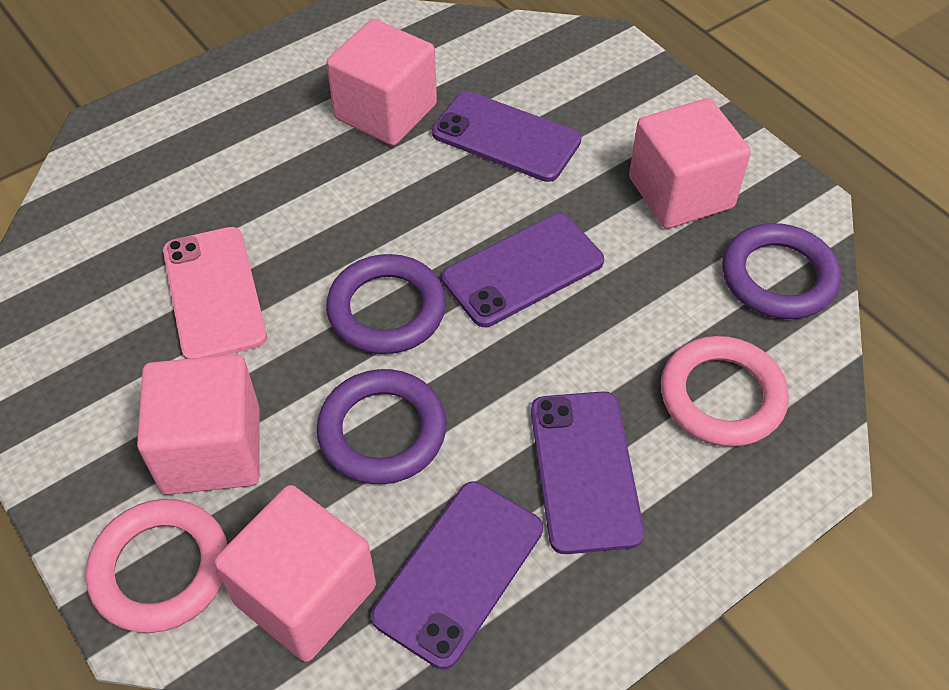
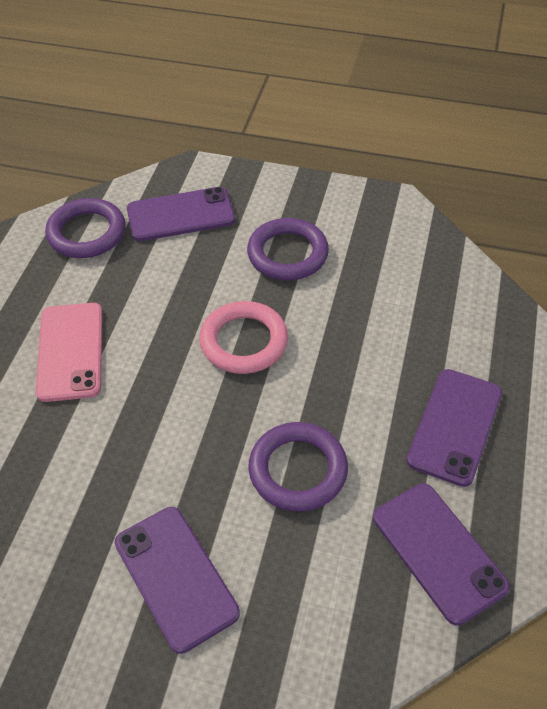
pink cube: 4 -> 0
pink ring: 2 -> 1

